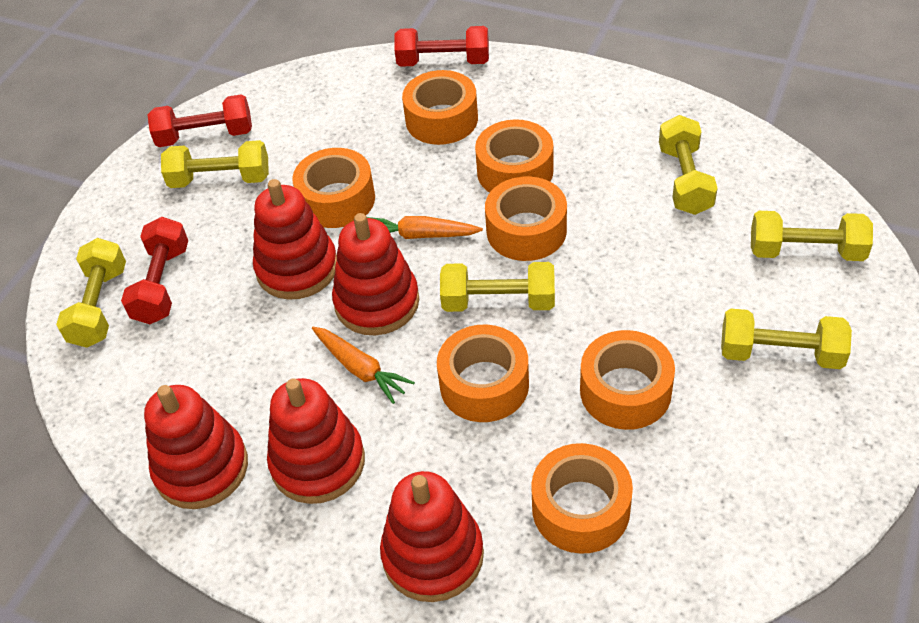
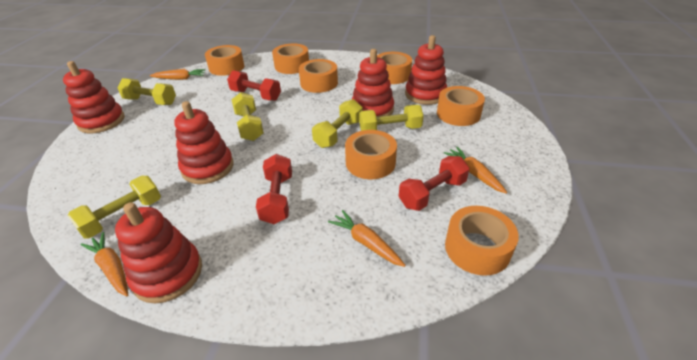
orange carrot: 2 -> 4
yellow dumbbell: 6 -> 5

